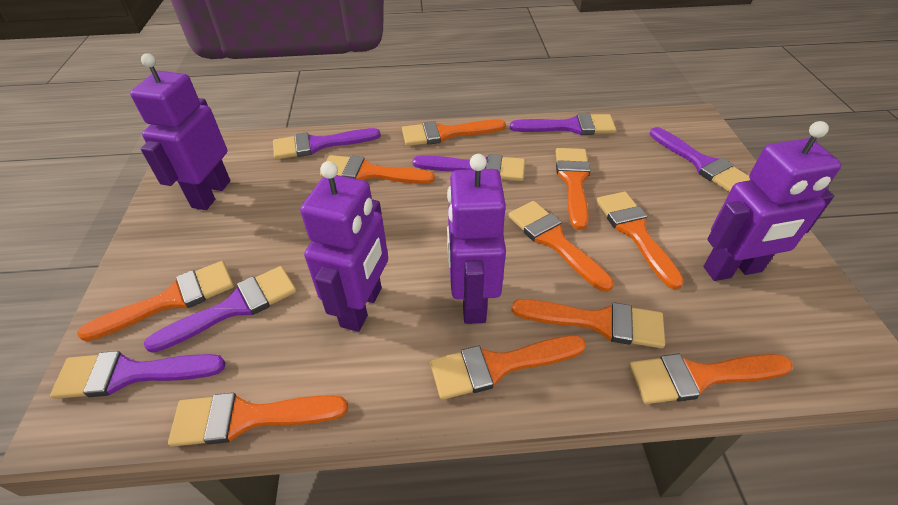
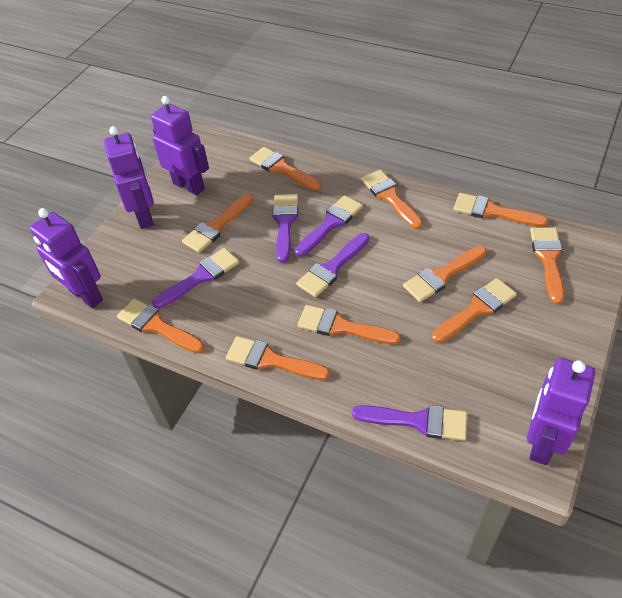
purple brush: 6 -> 5

